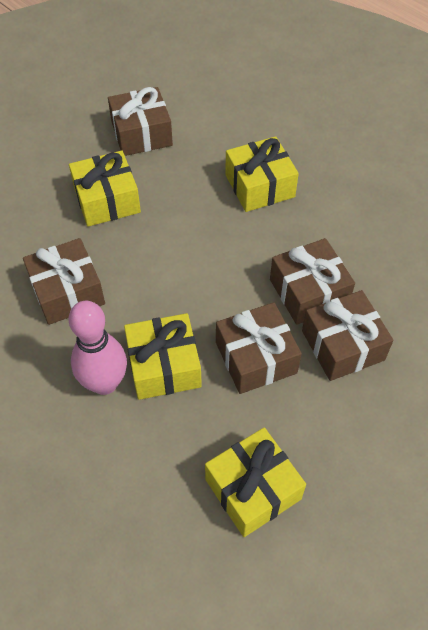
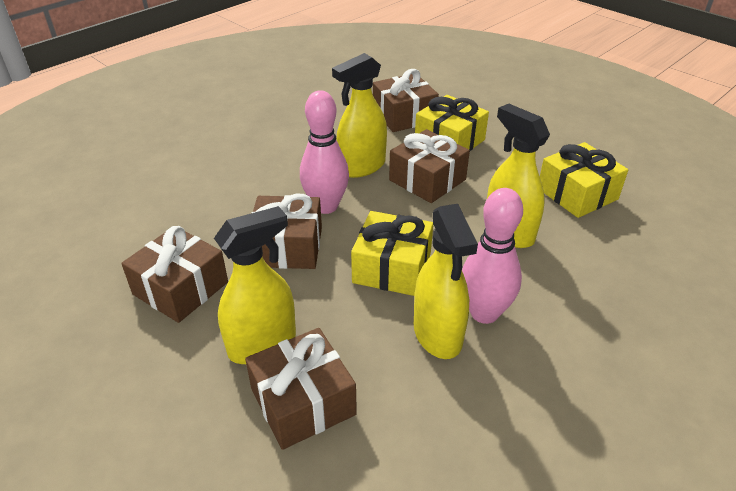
pink bowling pin: 1 -> 2
yellow gift: 4 -> 3
yellow spray bottle: 0 -> 4

